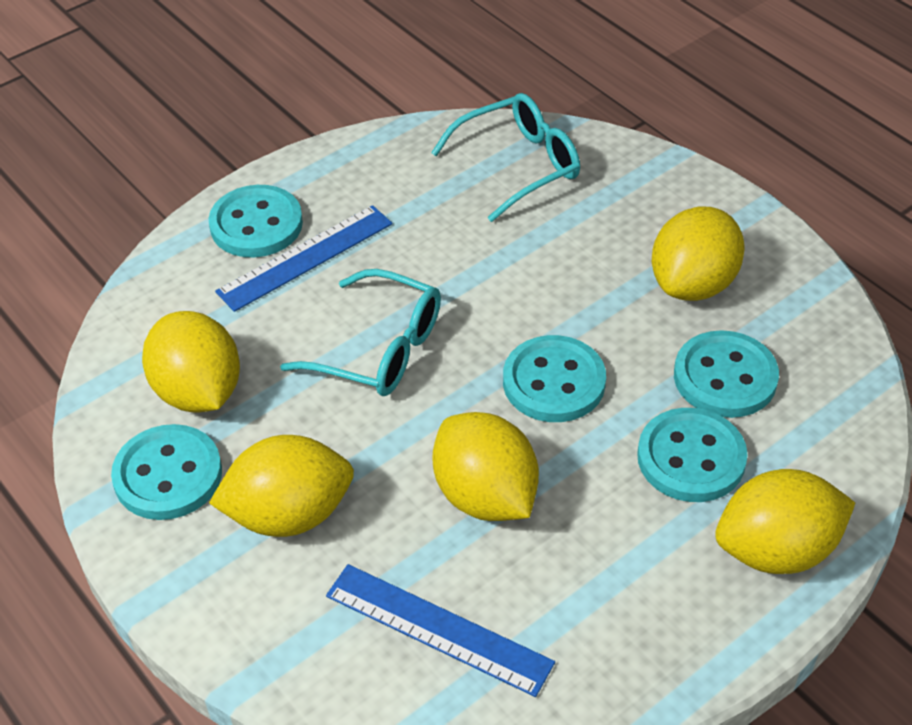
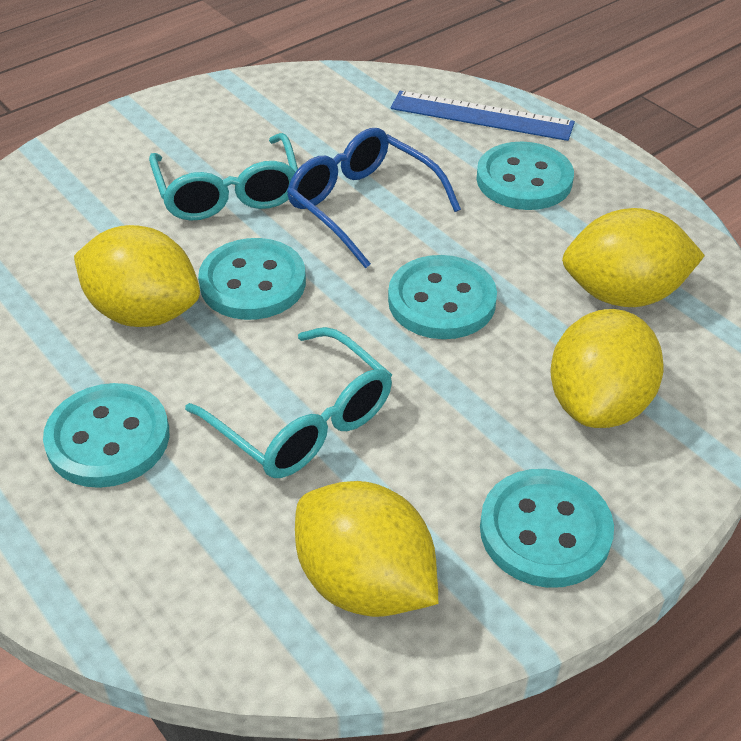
blue glasses: 0 -> 1
blue ruler: 2 -> 1
yellow lemon: 5 -> 4

